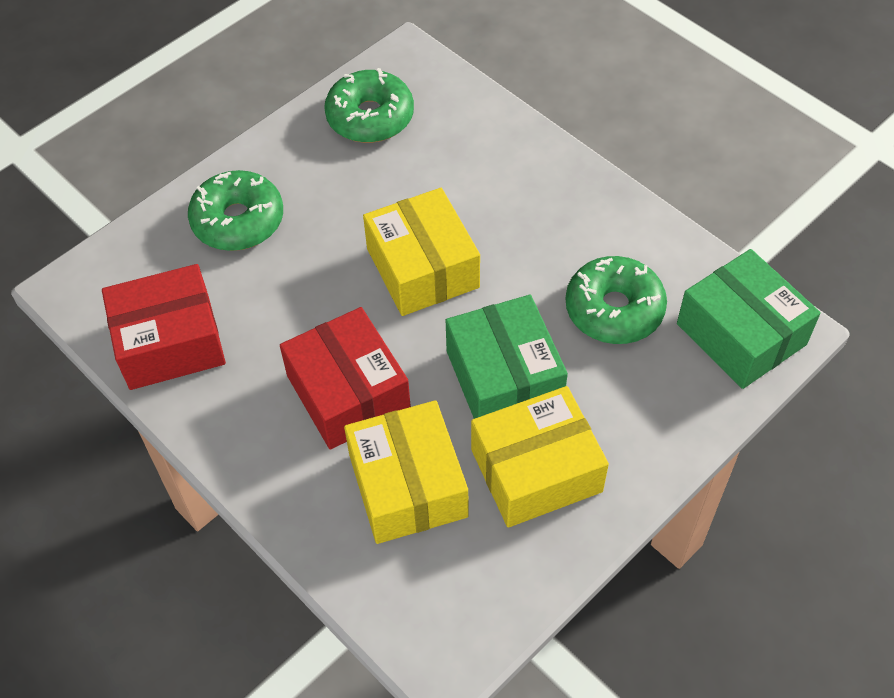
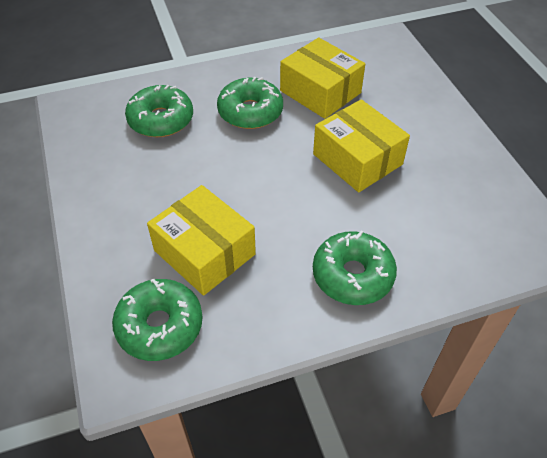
green box: 2 -> 0
green donut: 3 -> 4
red box: 2 -> 0

